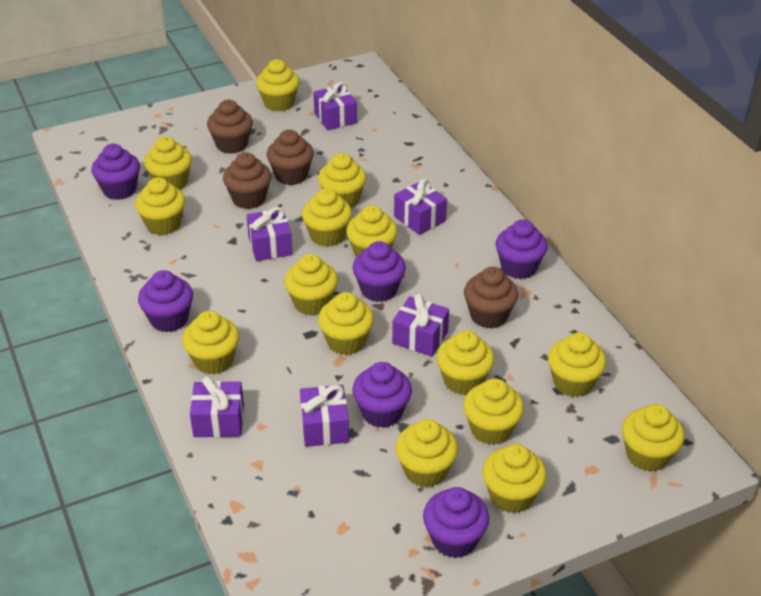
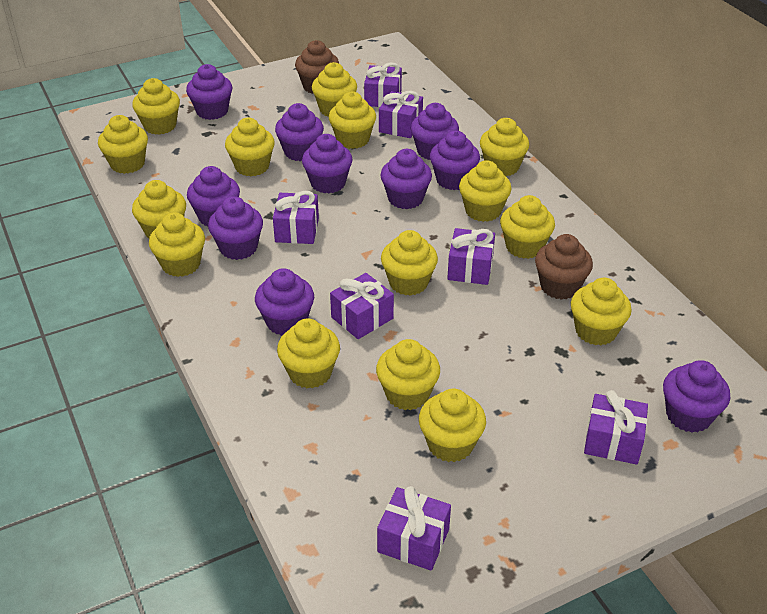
brown cupcake: 4 -> 2
purple cupcake: 6 -> 10
purple gift: 6 -> 7

